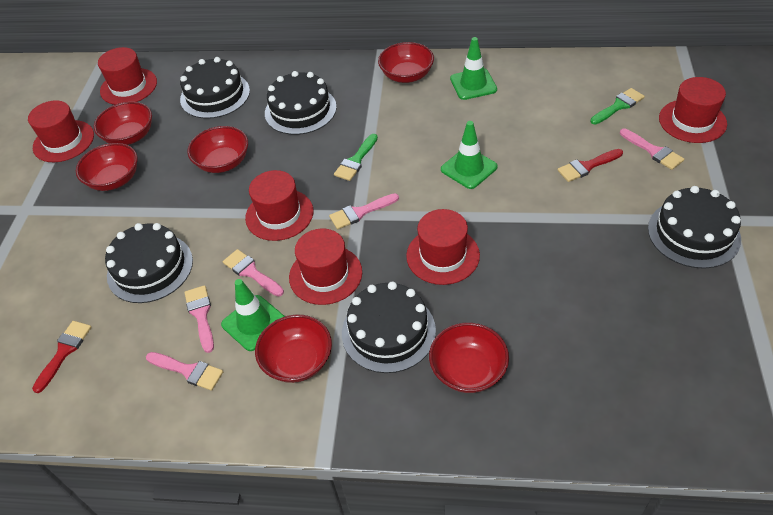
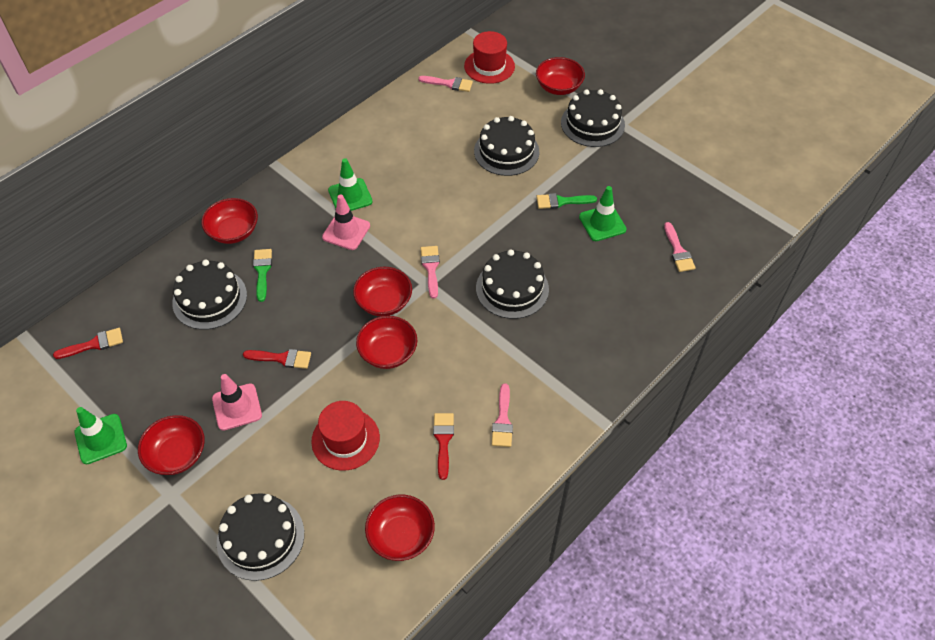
pink brush: 5 -> 4
pink traffic cone: 0 -> 2
red brush: 2 -> 3
red hat: 6 -> 2

